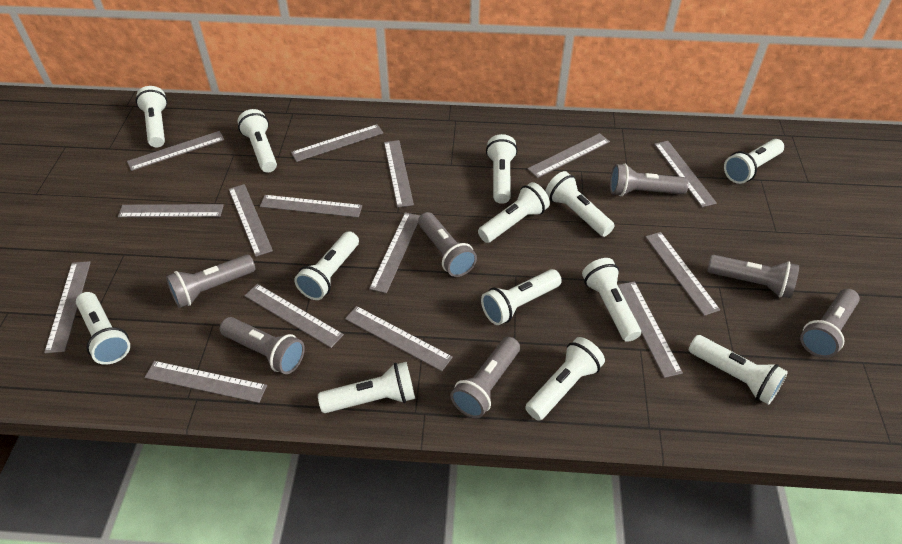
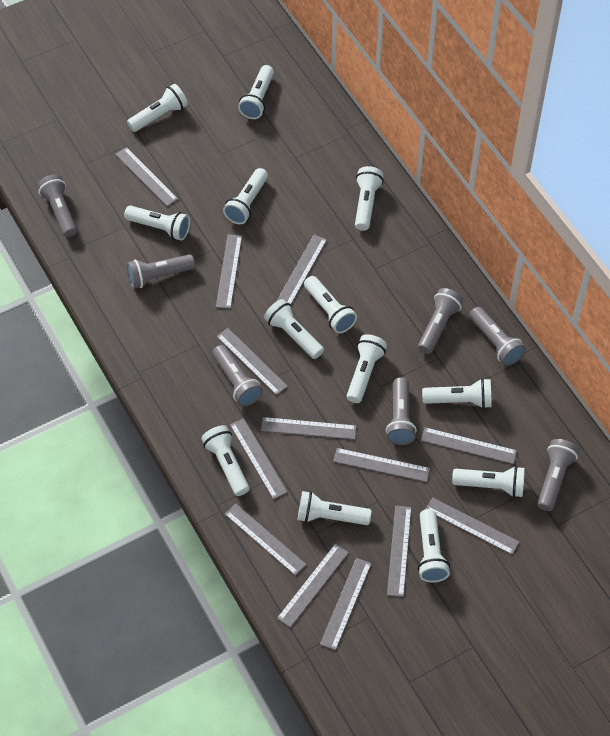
grey ruler: 15 -> 13

